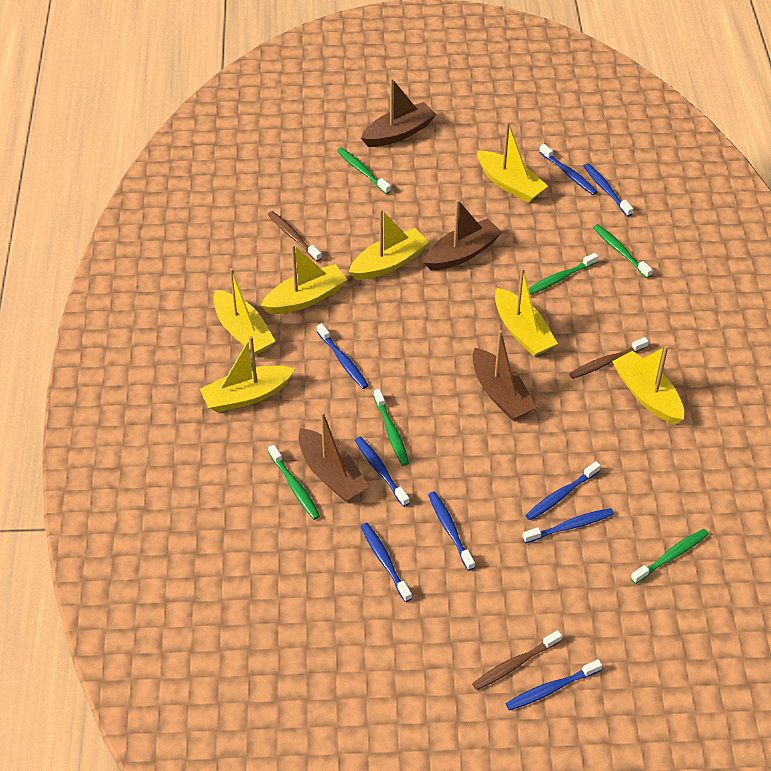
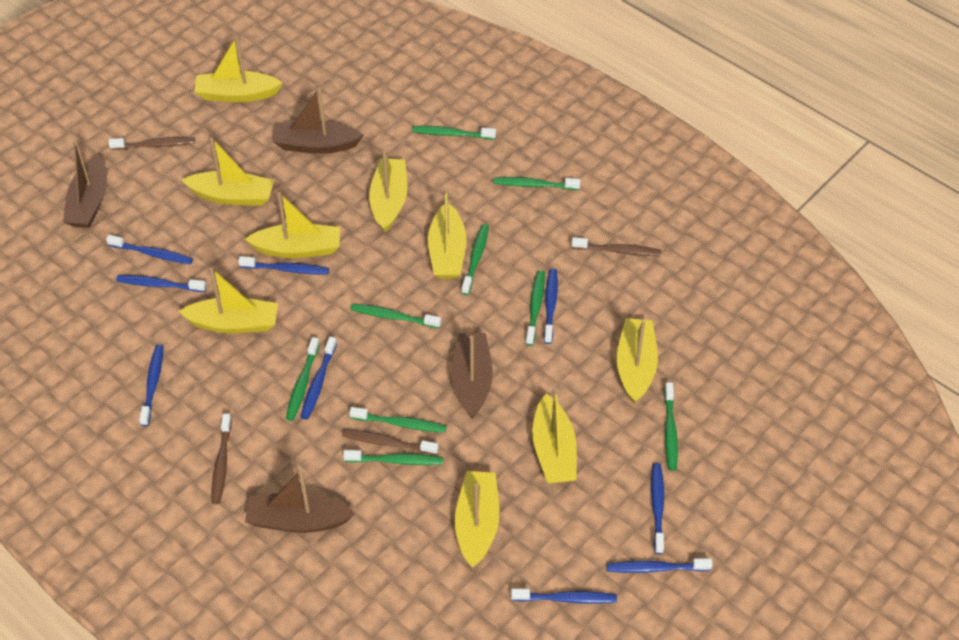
brown toothbrush: 3 -> 4
green toothbrush: 6 -> 9
yellow boat: 7 -> 9

